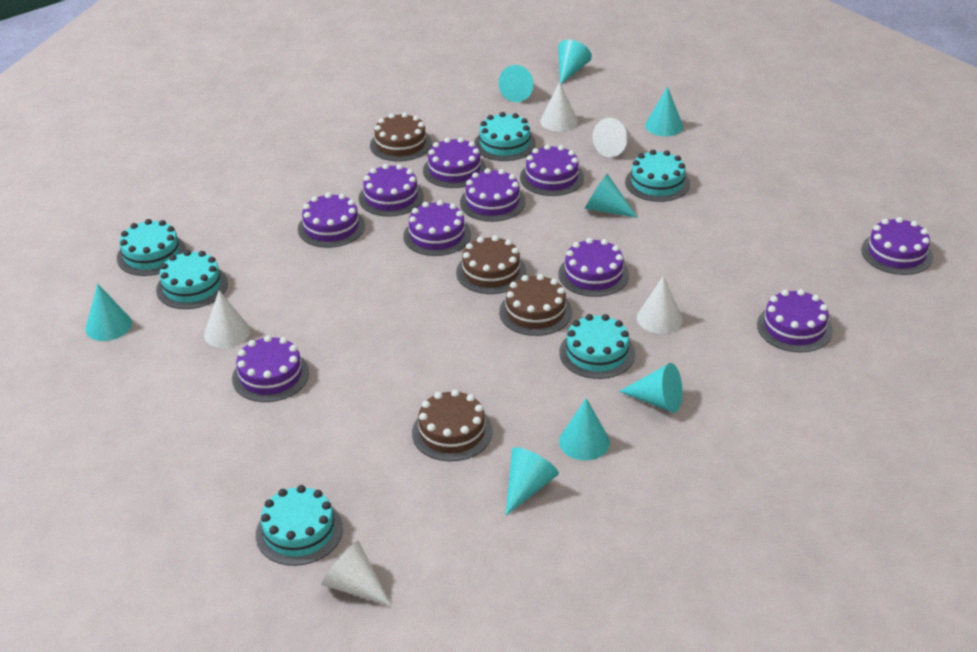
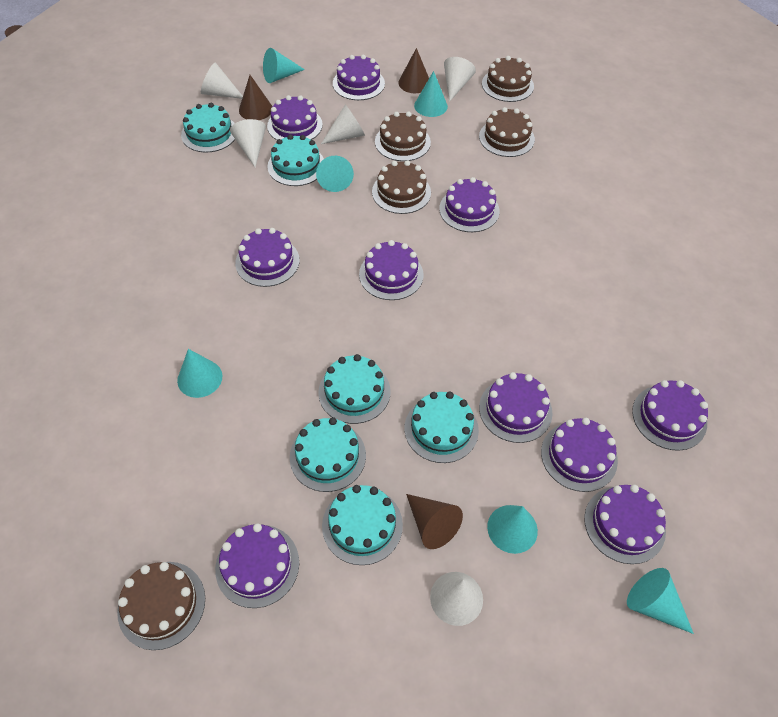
brown cake: 4 -> 5
brown cone: 0 -> 3
turquoise cone: 8 -> 6

